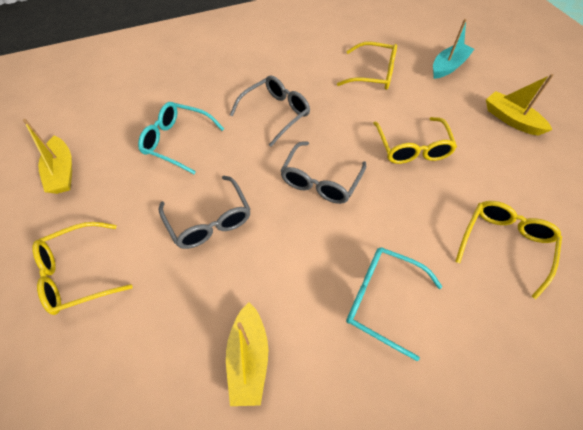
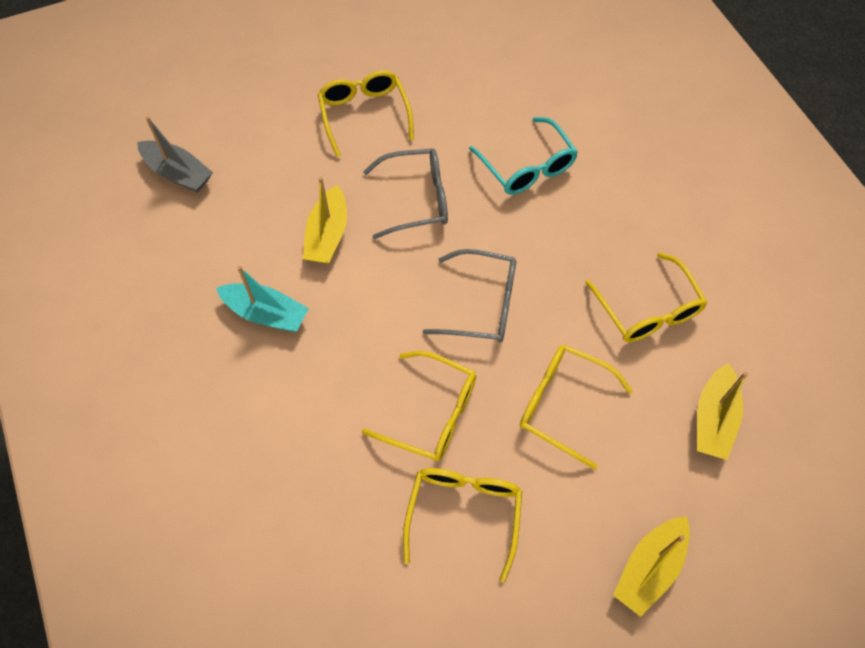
grey boat: 0 -> 1
grey glasses: 3 -> 2
turquoise glasses: 2 -> 1
yellow glasses: 4 -> 5

